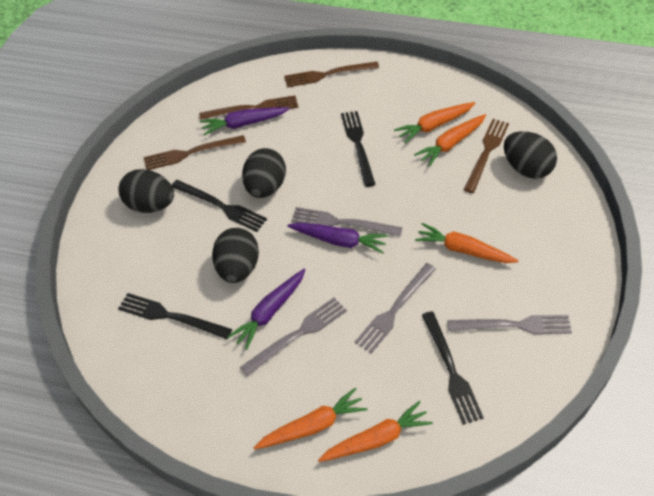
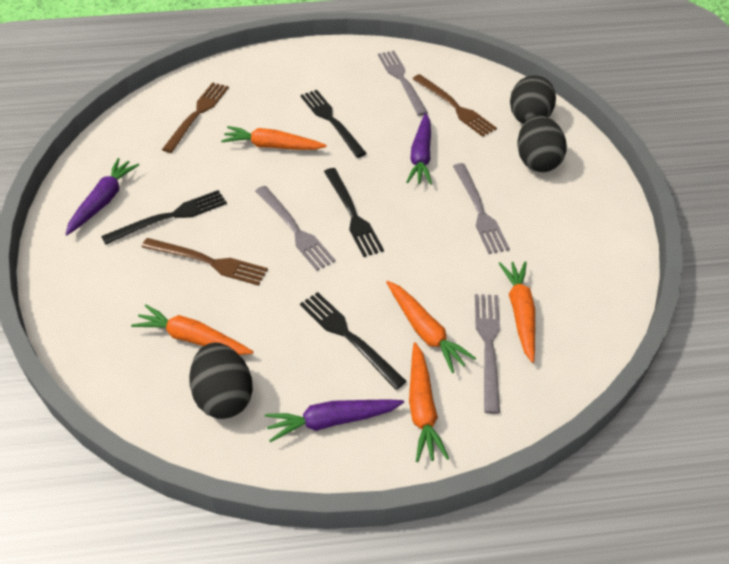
black egg: 4 -> 3
brown fork: 4 -> 3

